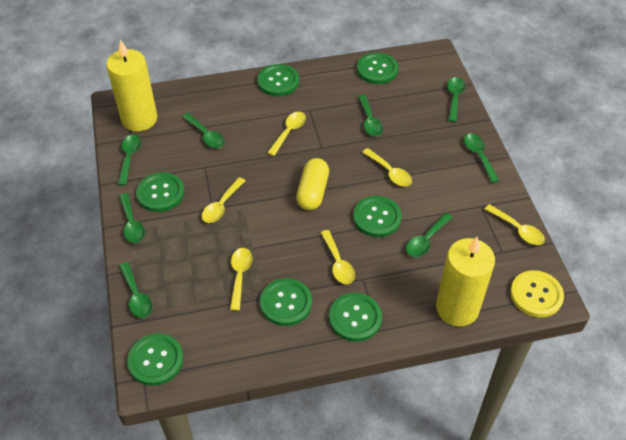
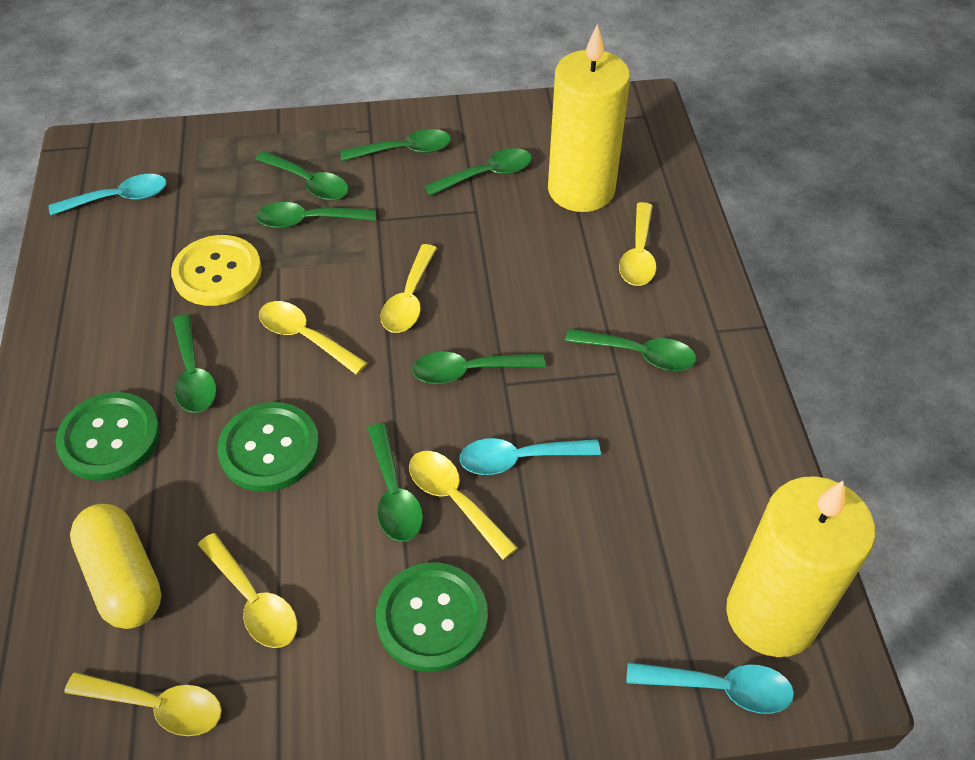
green button: 7 -> 3
turquoise spoon: 0 -> 3

